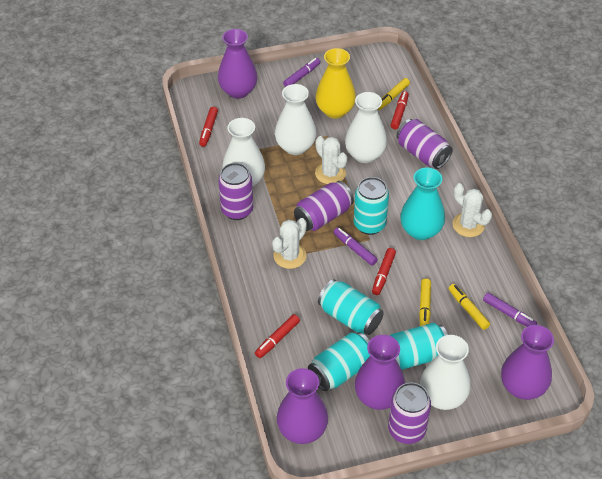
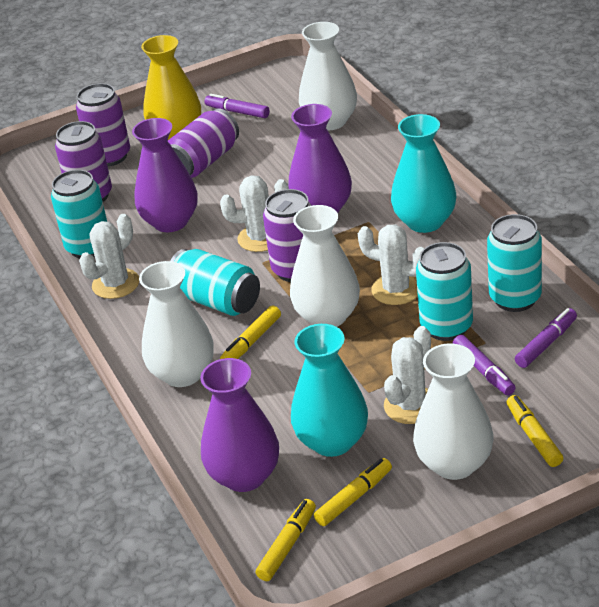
purple vase: 4 -> 3
red marker: 4 -> 0
turquoise vase: 1 -> 2
white cactus: 3 -> 4
yellow marker: 3 -> 4

